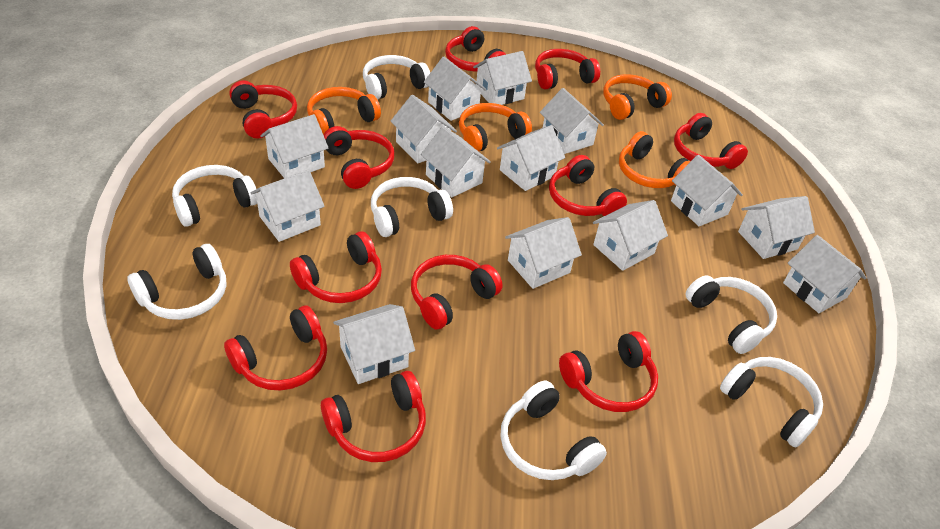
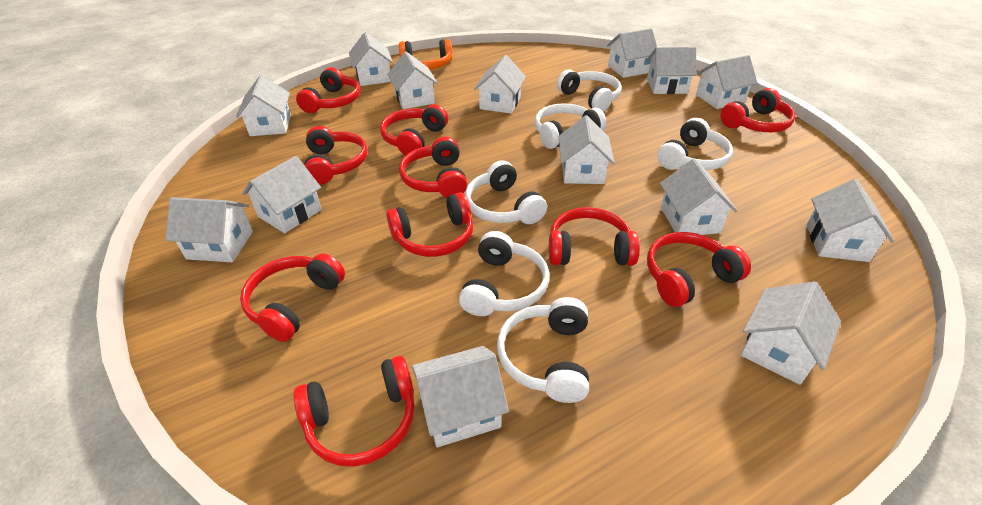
orange headphones: 4 -> 1
red headphones: 11 -> 10
white headphones: 7 -> 6

